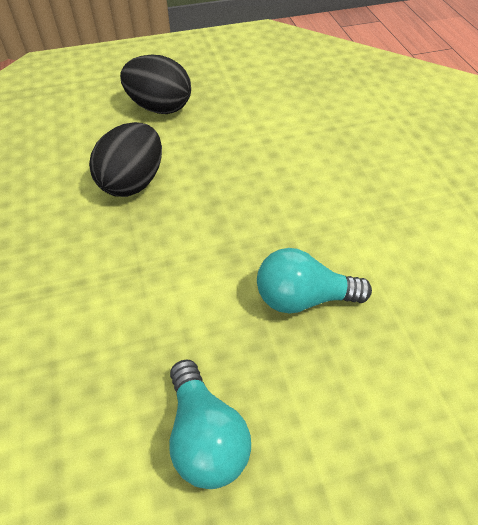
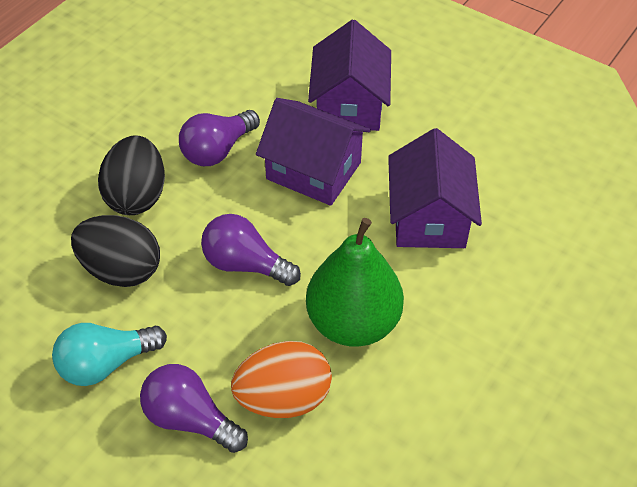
green pear: 0 -> 1
orange egg: 0 -> 1
purple house: 0 -> 3
purple light bulb: 0 -> 3
turquoise light bulb: 2 -> 1

